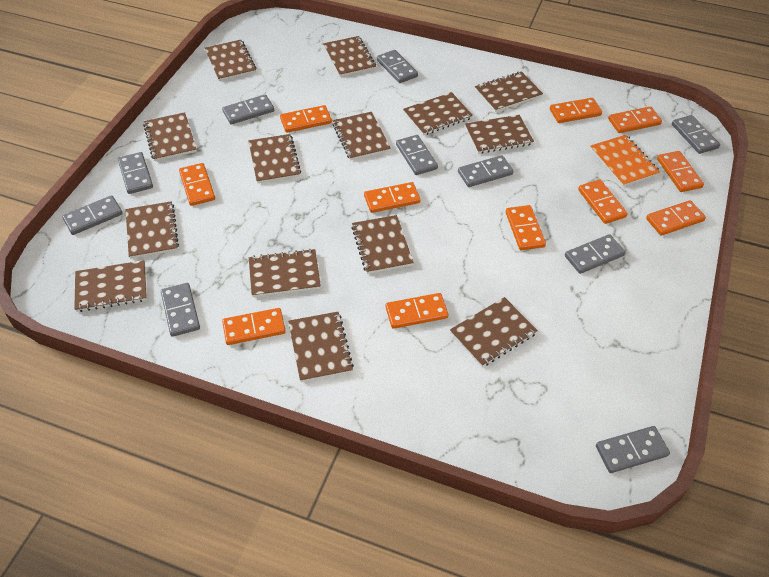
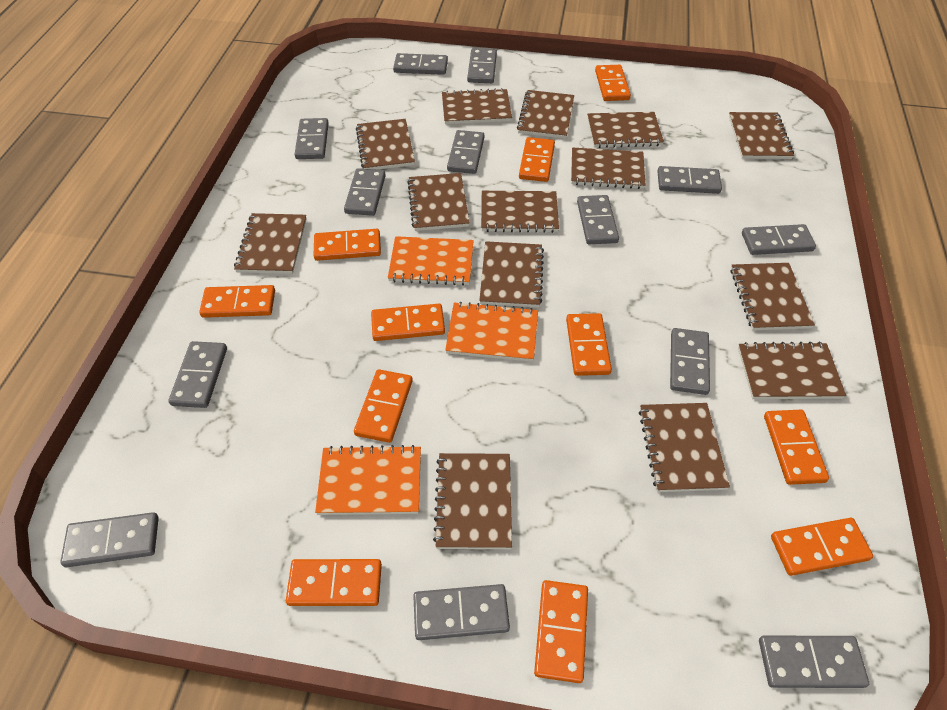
grey domino: 10 -> 13
orange notebook: 1 -> 3

